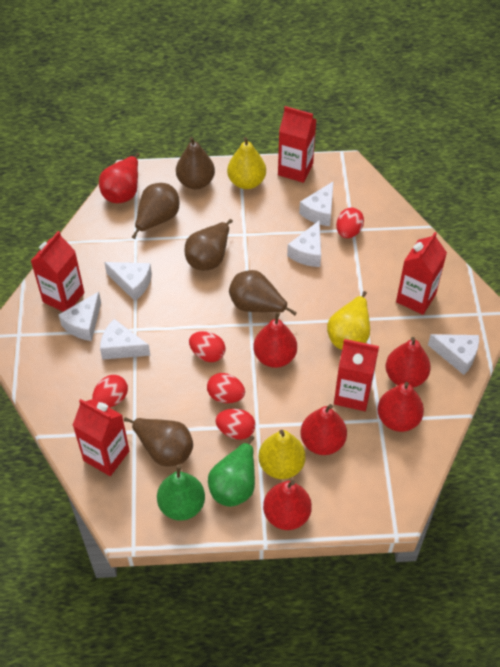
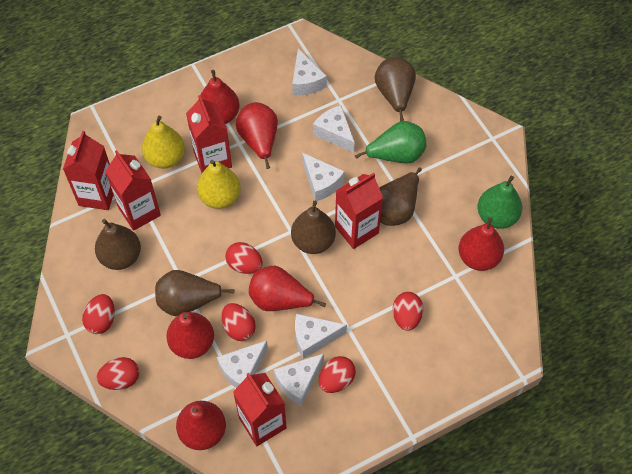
red egg: 5 -> 6
yellow pear: 3 -> 2

